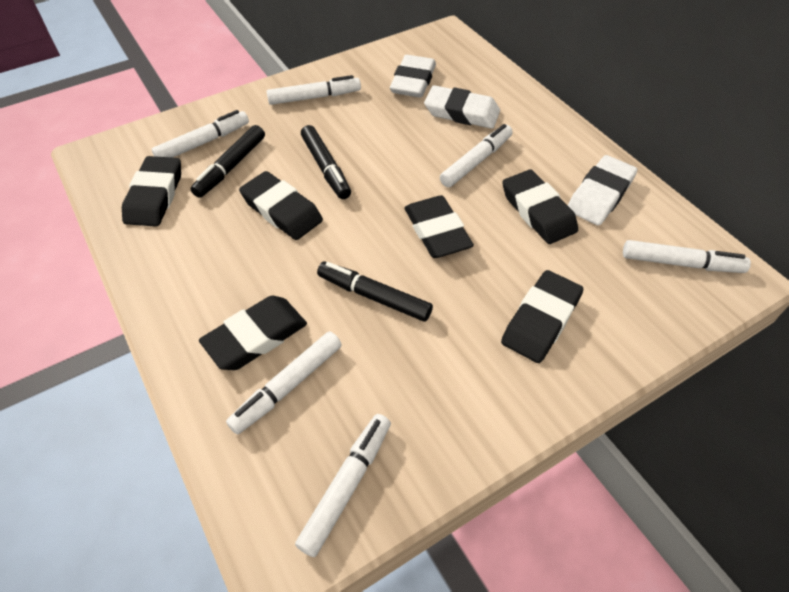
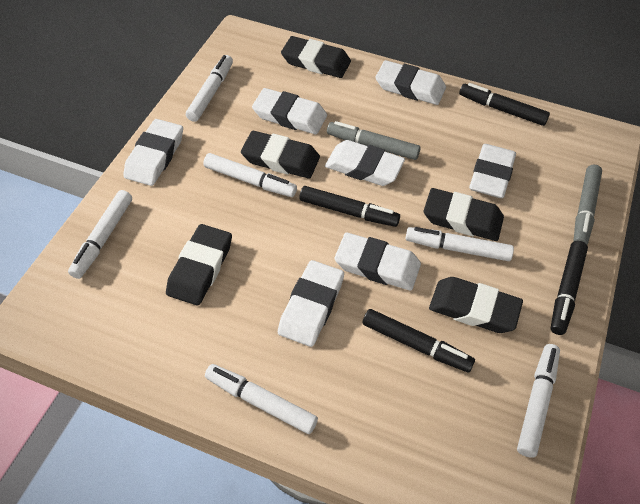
black eraser: 6 -> 5
black marker: 3 -> 4
grey marker: 0 -> 2
white eraser: 3 -> 7

